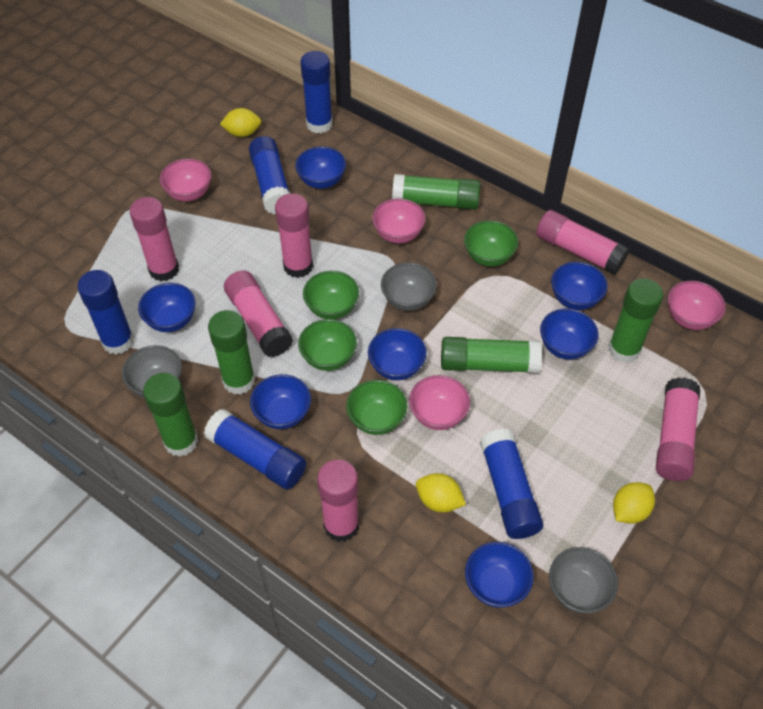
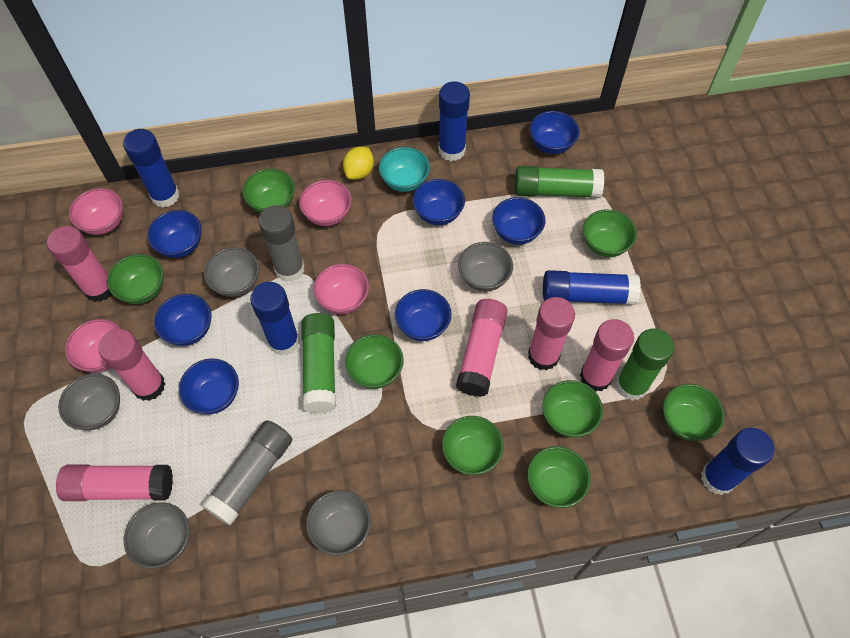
green bowl: 4 -> 8
green glue stick: 5 -> 3
grey bowl: 3 -> 5
grey glue stick: 0 -> 2
turquoise bowl: 0 -> 1
yellow lemon: 3 -> 1

